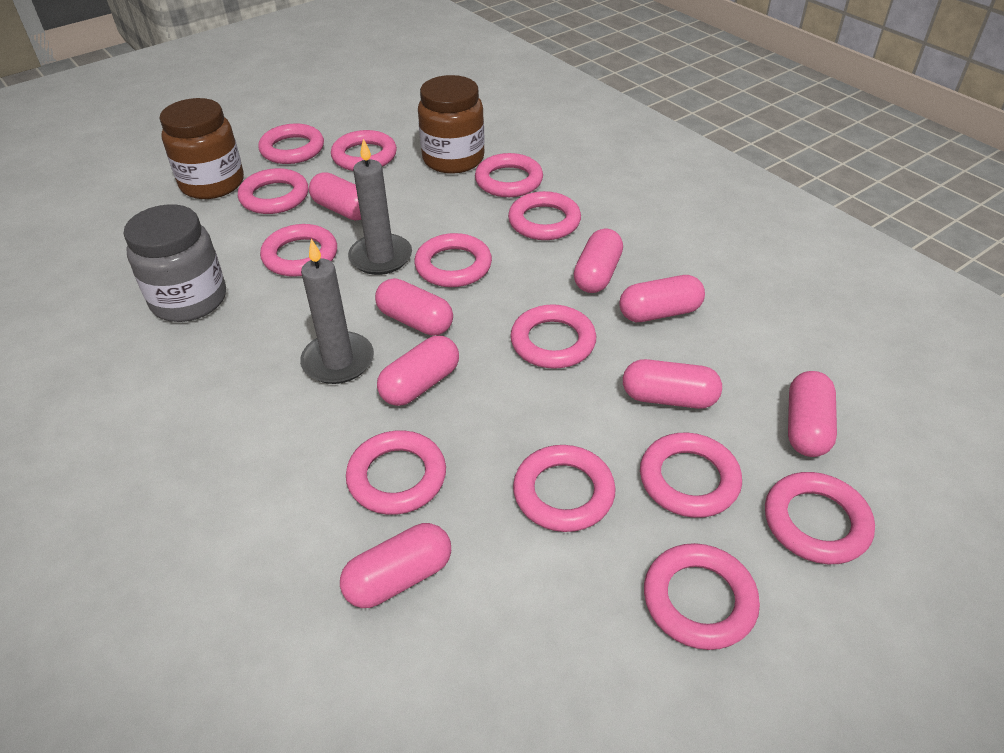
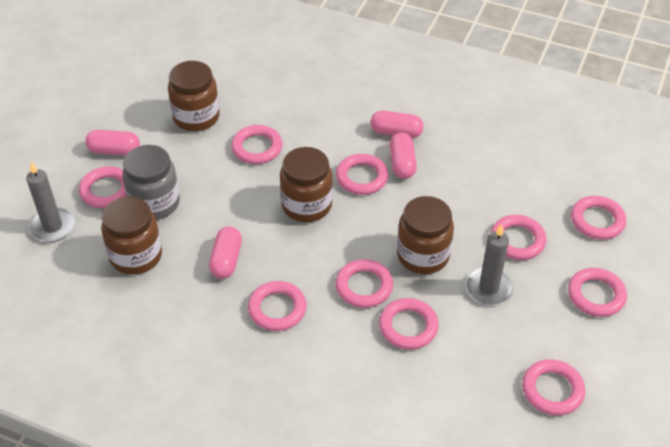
brown jar: 2 -> 4
pink capsule: 8 -> 4
pink ring: 13 -> 10

